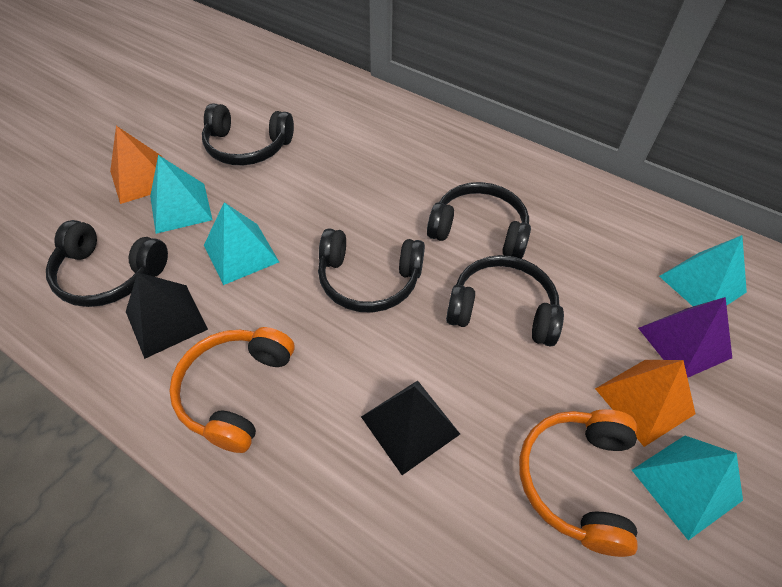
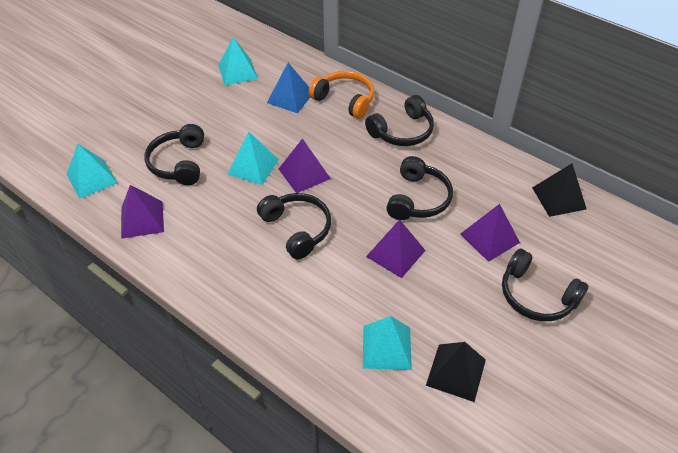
blue pyramid: 0 -> 1
orange headphones: 2 -> 1
orange pyramid: 2 -> 0
purple pyramid: 1 -> 4

